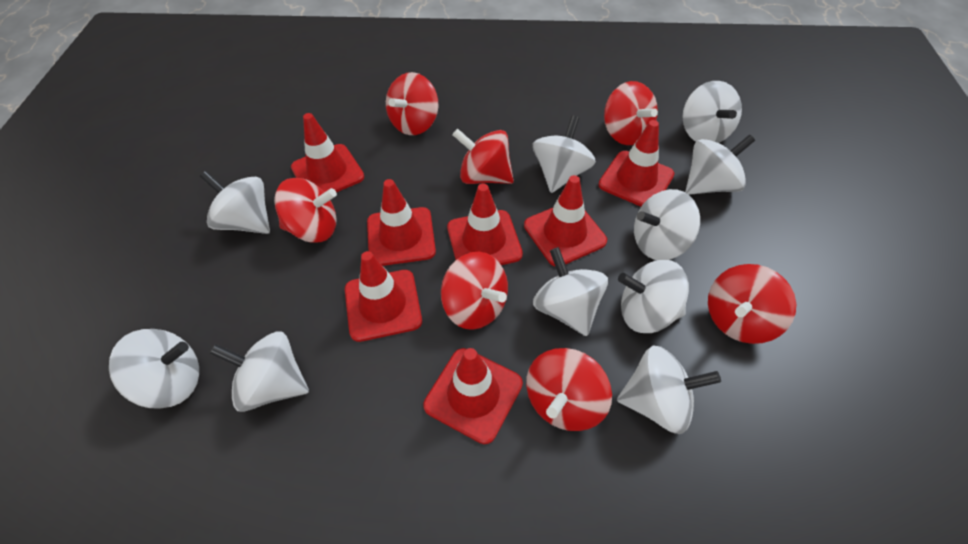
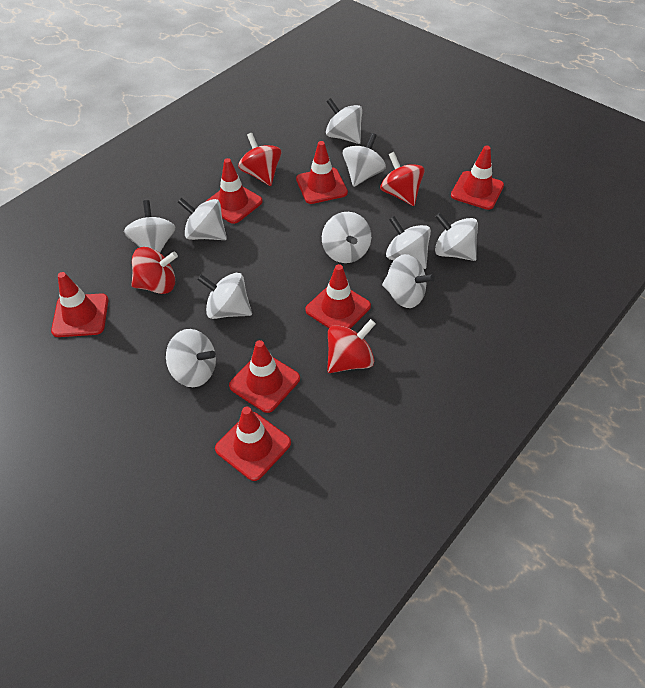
red spinning top: 7 -> 4

